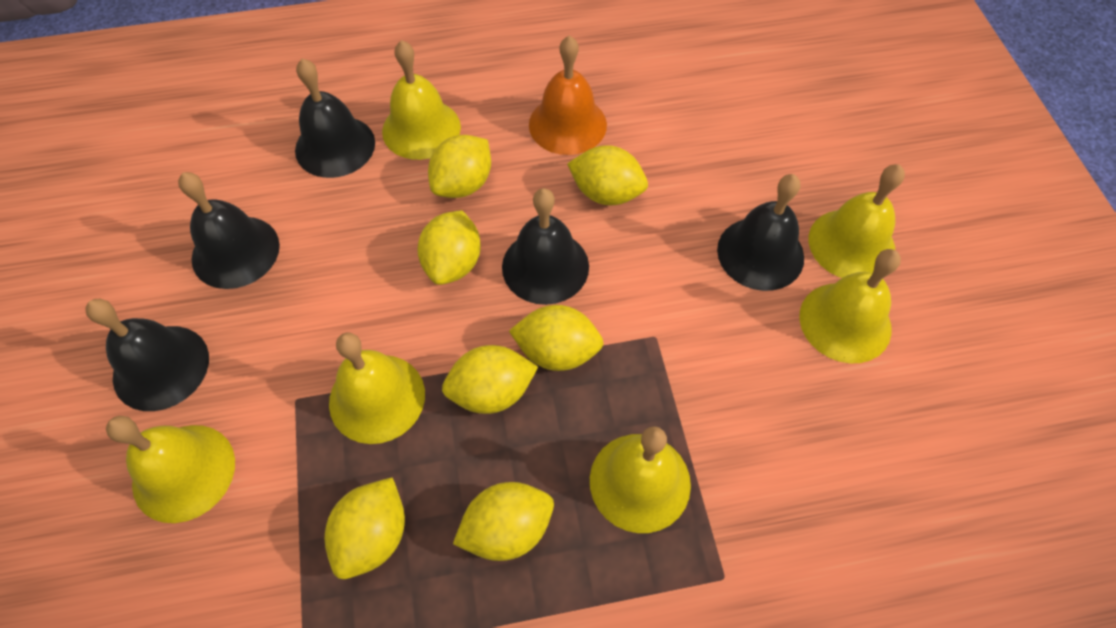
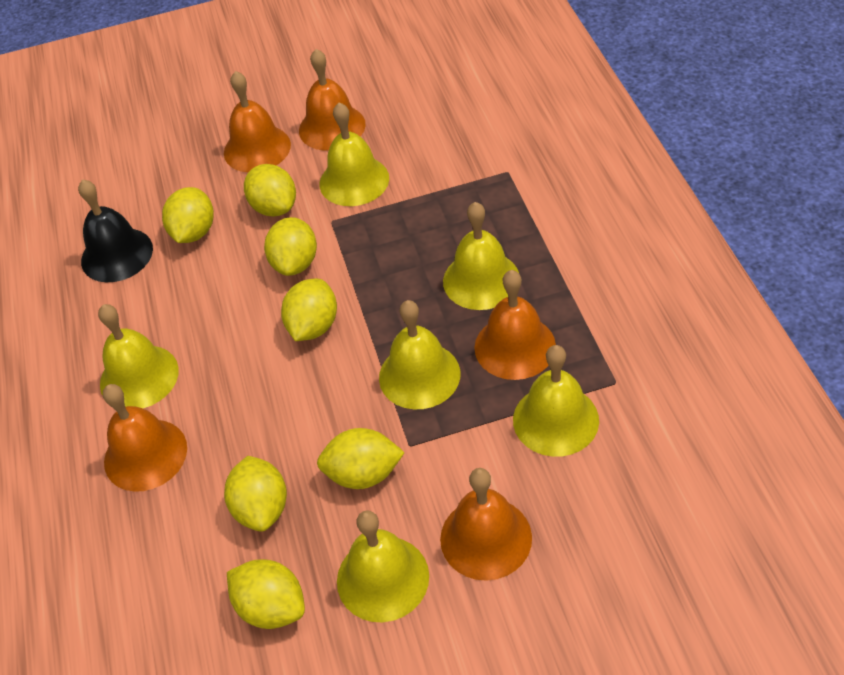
black bell: 5 -> 1
orange bell: 1 -> 5

